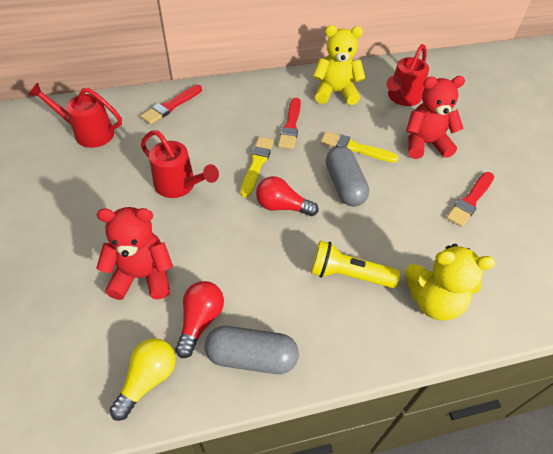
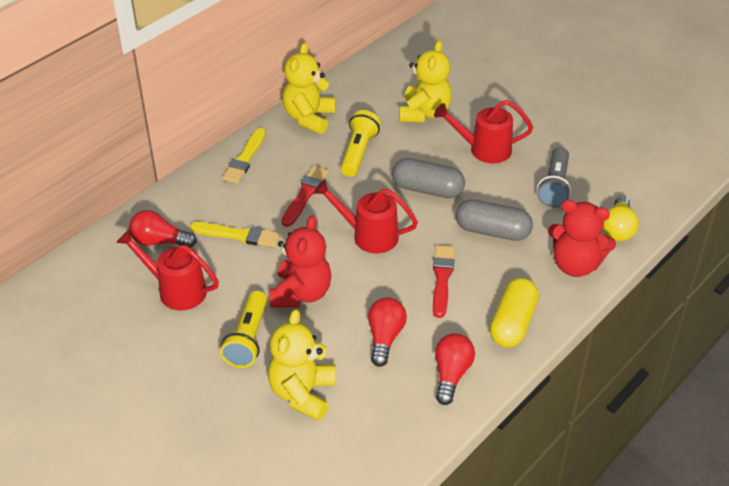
grey flashlight: 0 -> 1
red brush: 3 -> 2
red light bulb: 2 -> 3
yellow capsule: 0 -> 1
yellow flashlight: 1 -> 2
yellow teddy bear: 2 -> 3

